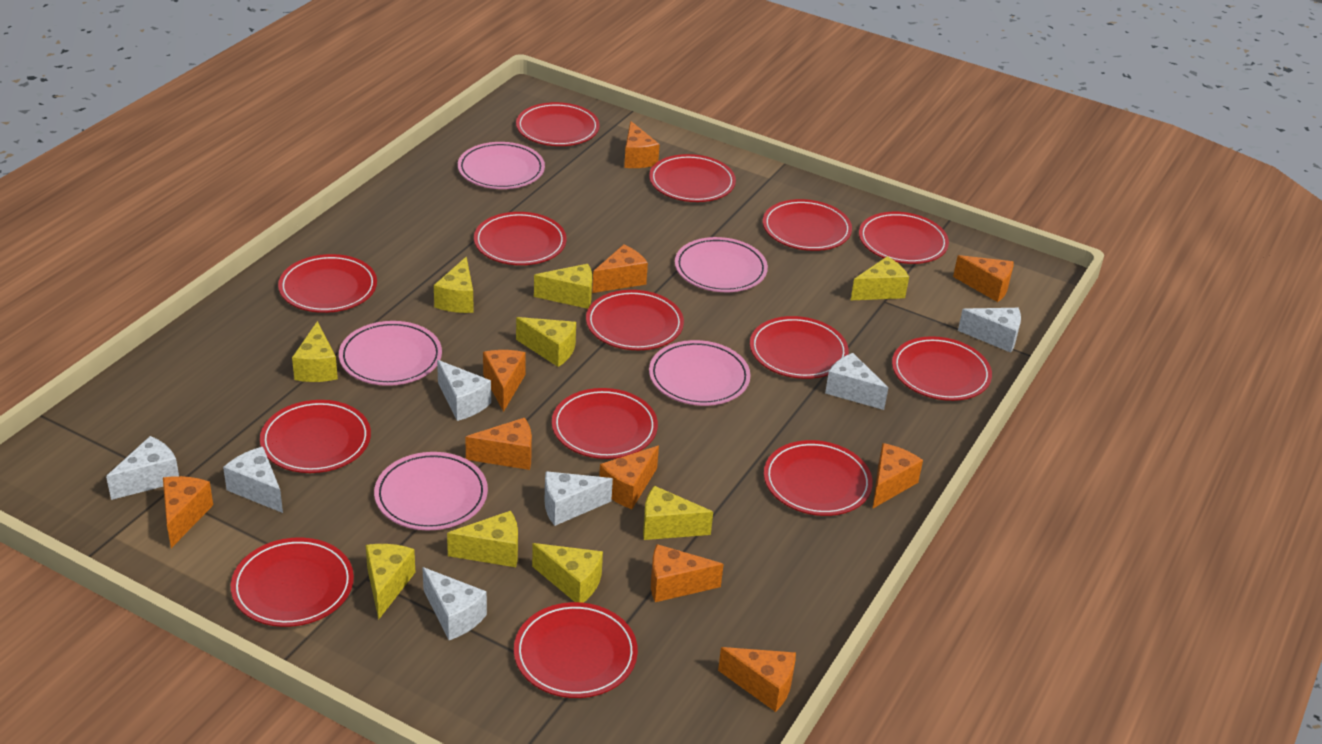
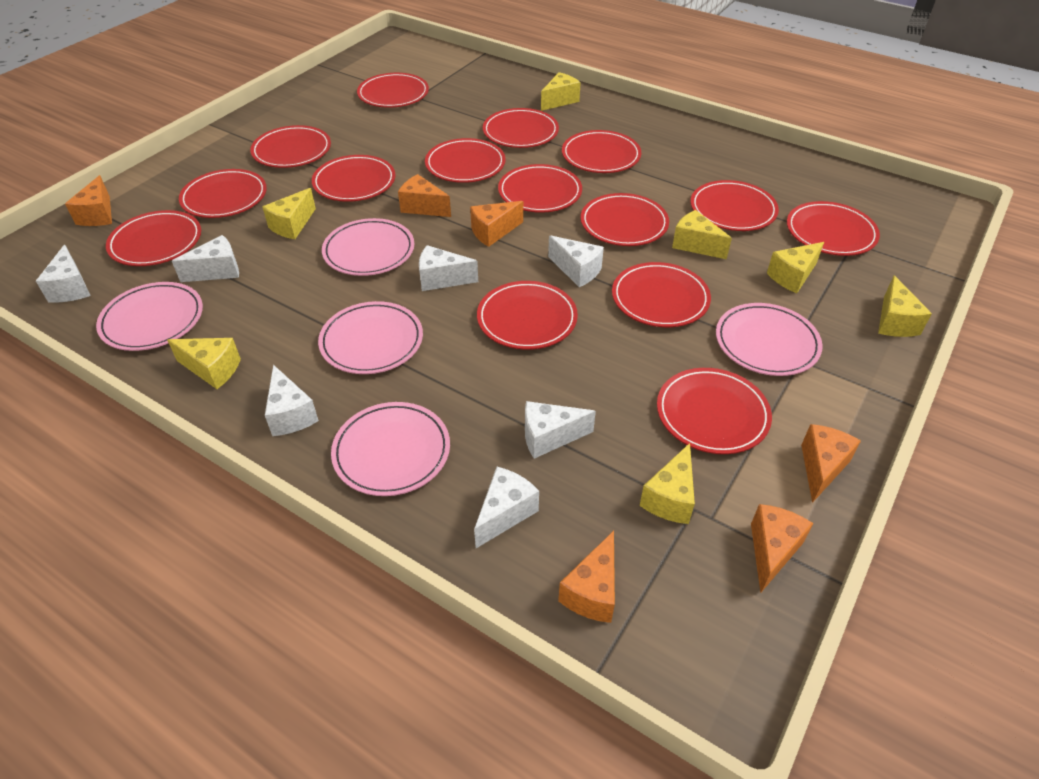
orange cheese: 10 -> 6
red plate: 14 -> 15
yellow cheese: 9 -> 7

